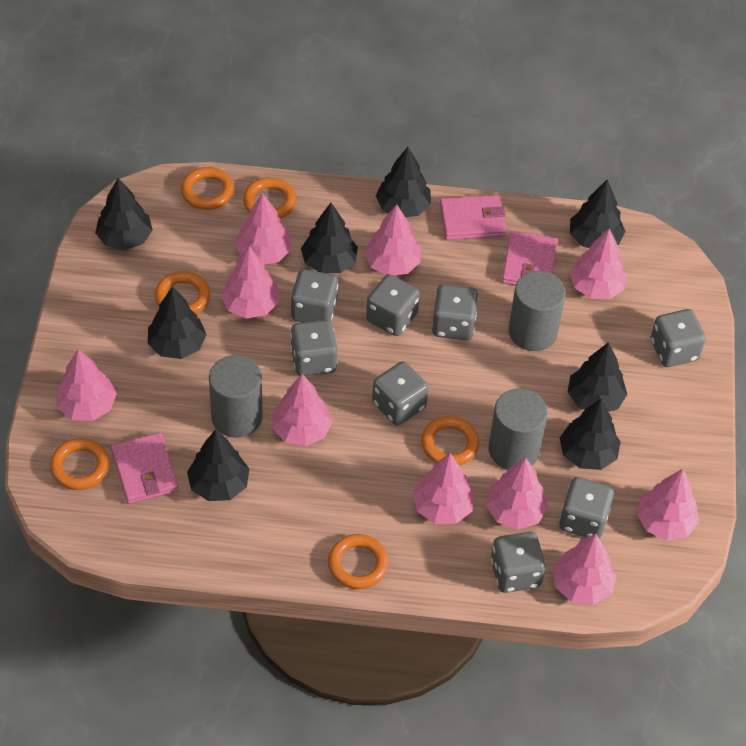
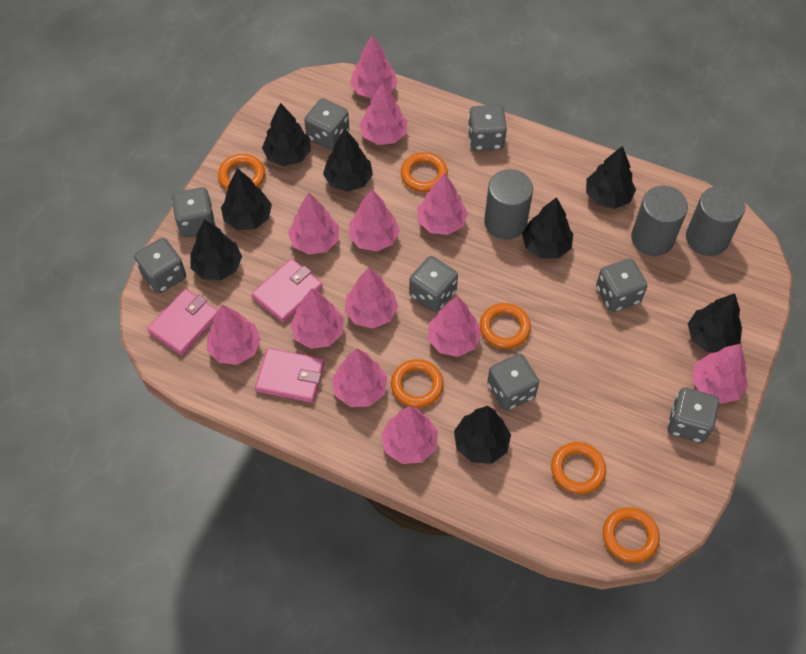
pink tree: 10 -> 12

